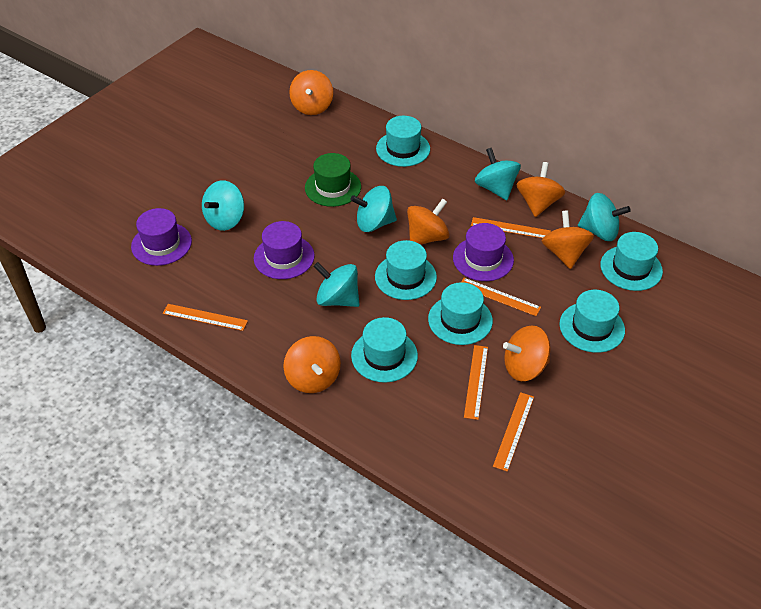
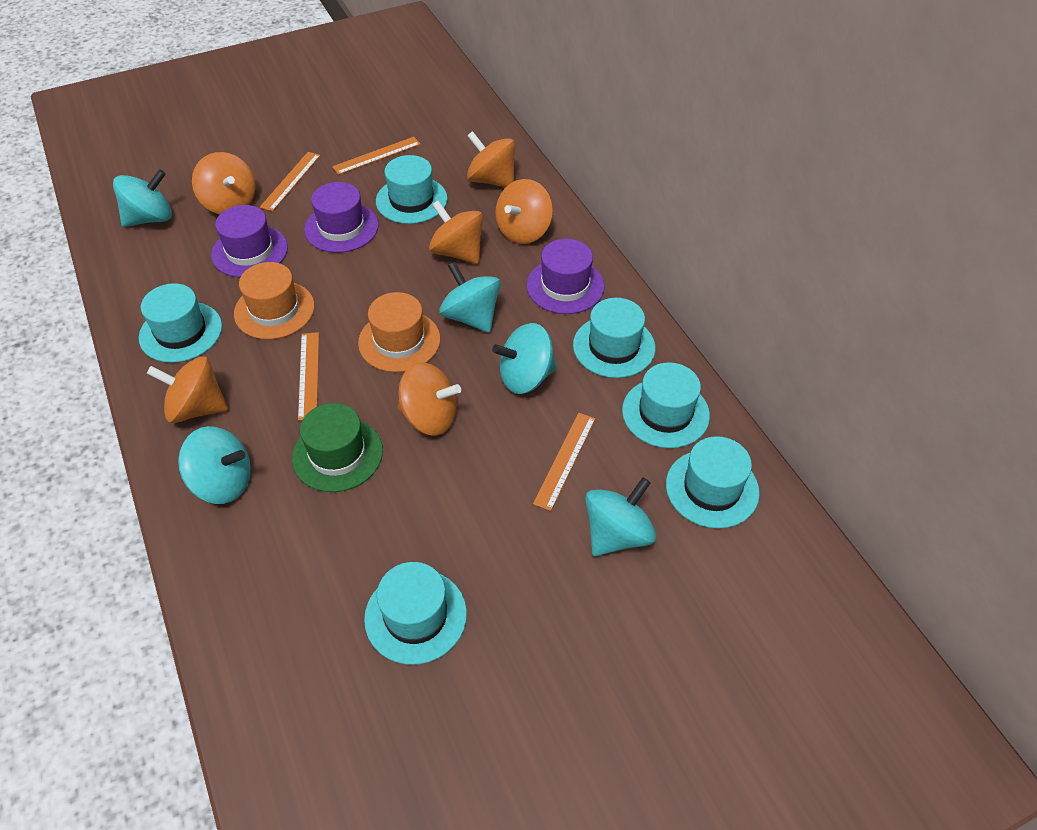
orange hat: 0 -> 2
orange ruler: 5 -> 4

